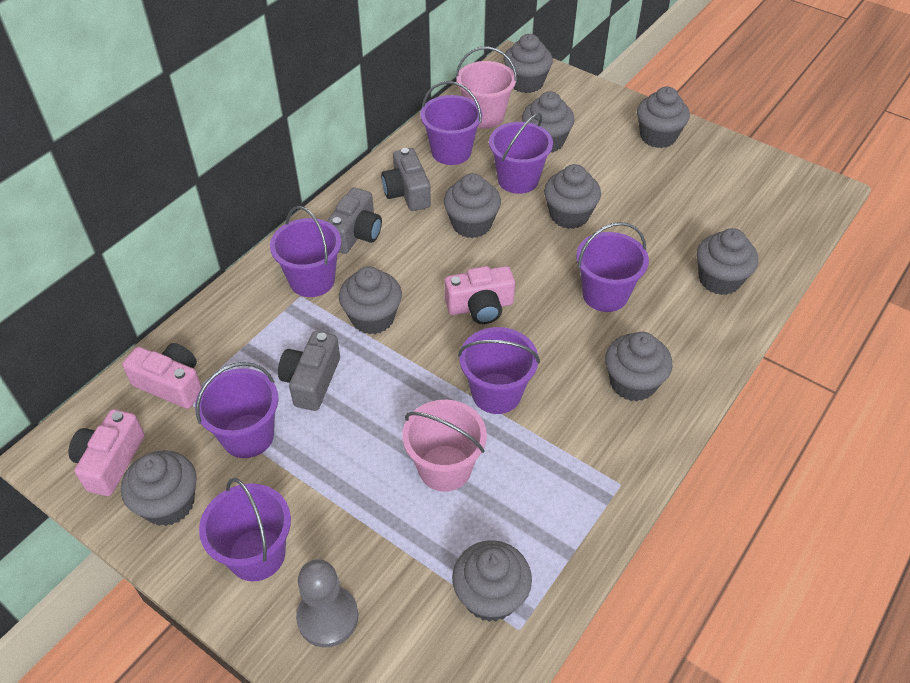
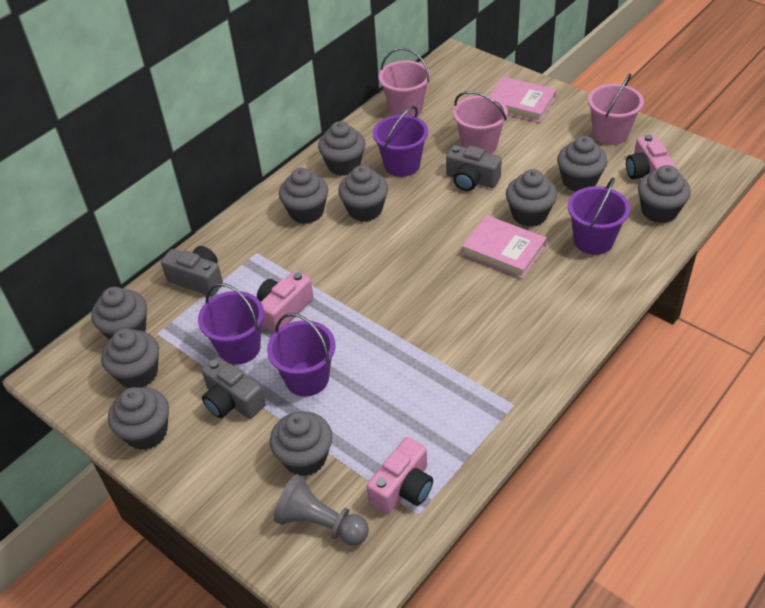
pink book: 0 -> 2
pink bucket: 2 -> 3
purple bucket: 7 -> 4

